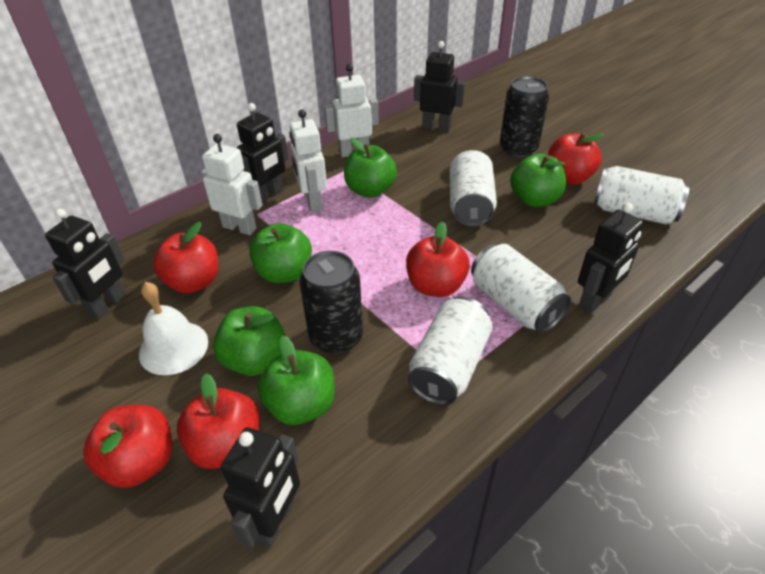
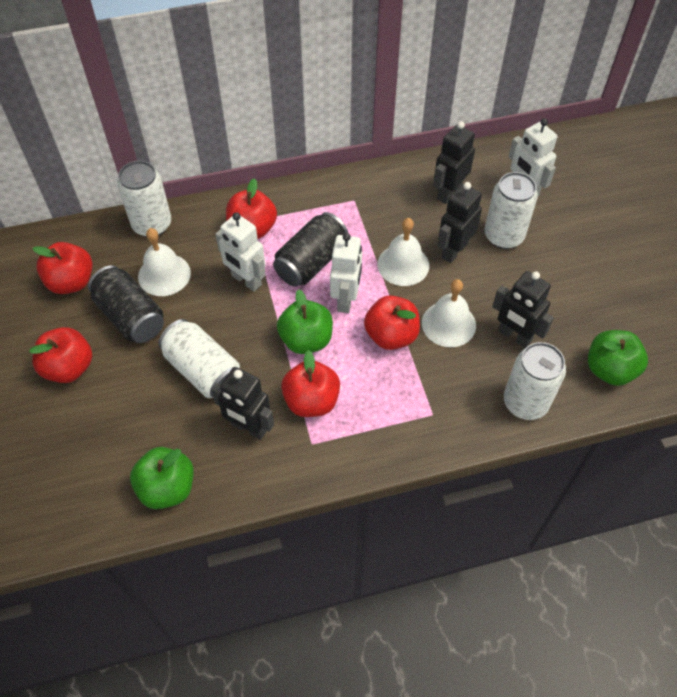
black robot: 5 -> 4
green apple: 5 -> 3
white bell: 1 -> 3

